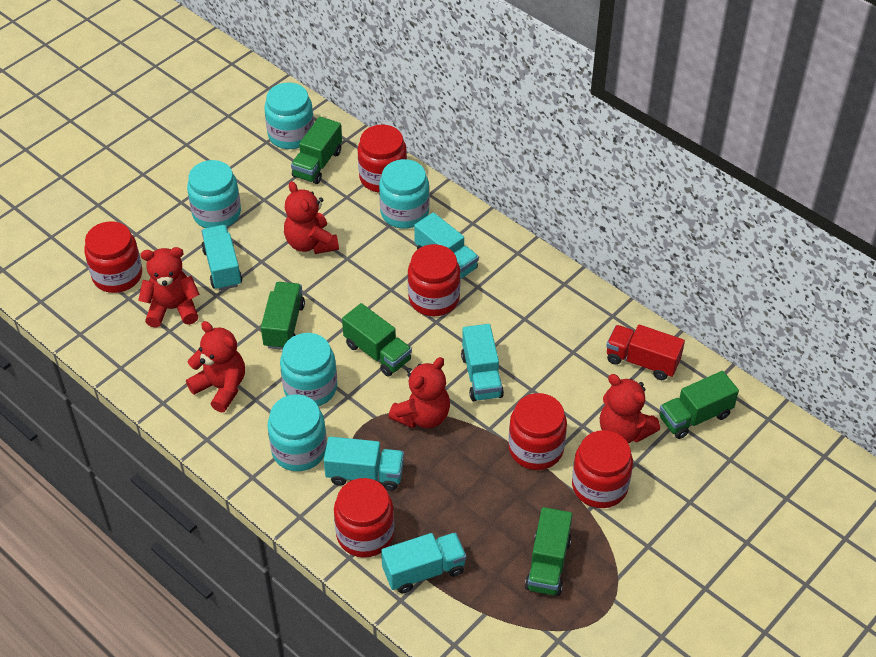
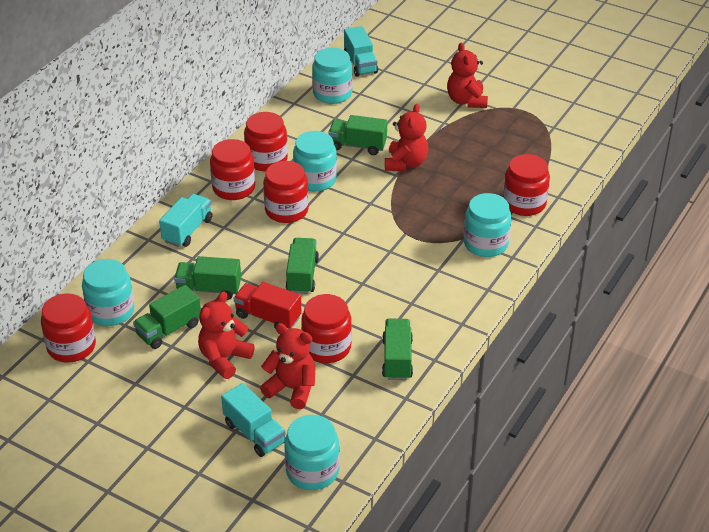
red teddy bear: 5 -> 4
turquoise truck: 5 -> 3

